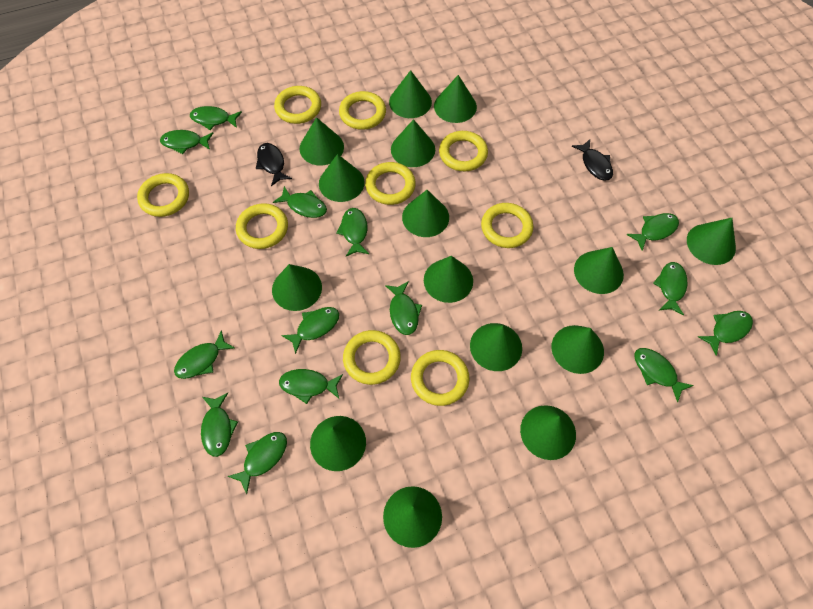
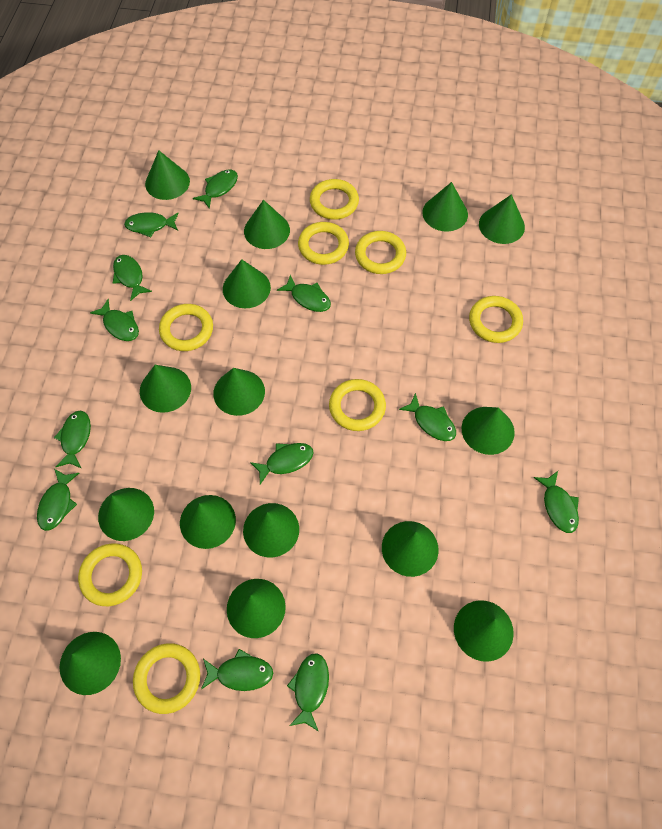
black fish: 2 -> 0
green fish: 14 -> 12
yellow ring: 9 -> 8

